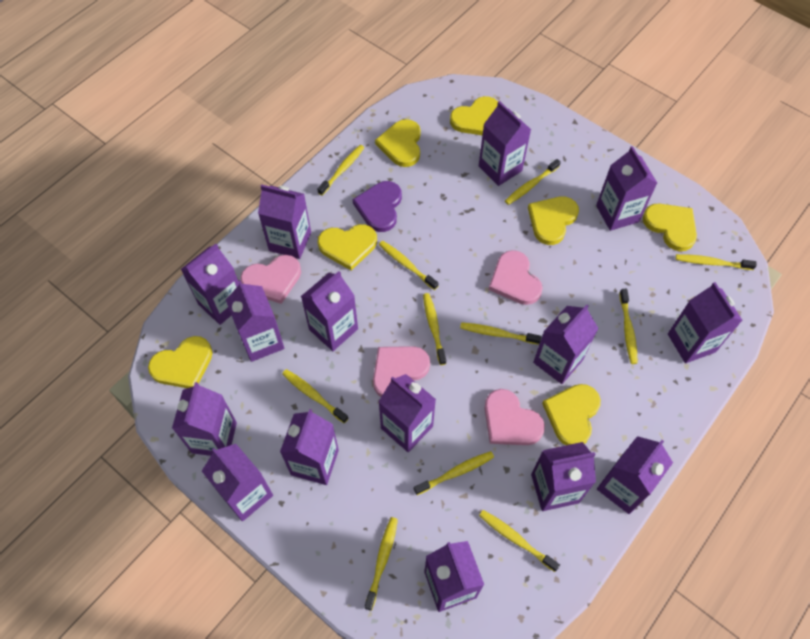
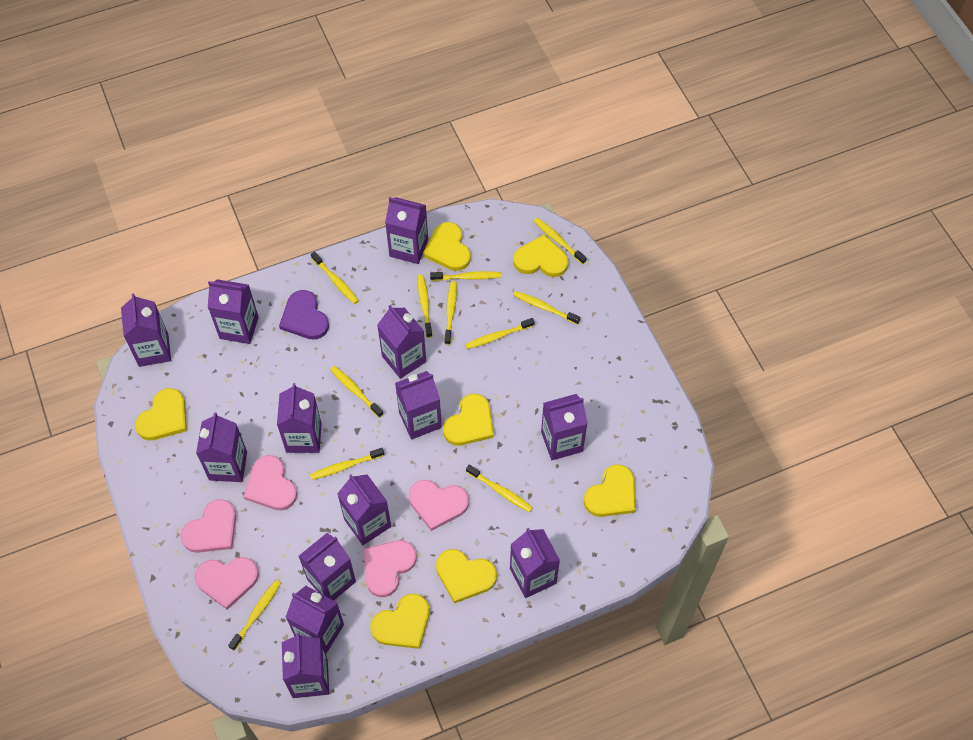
pink heart: 4 -> 5
purple carton: 15 -> 13

